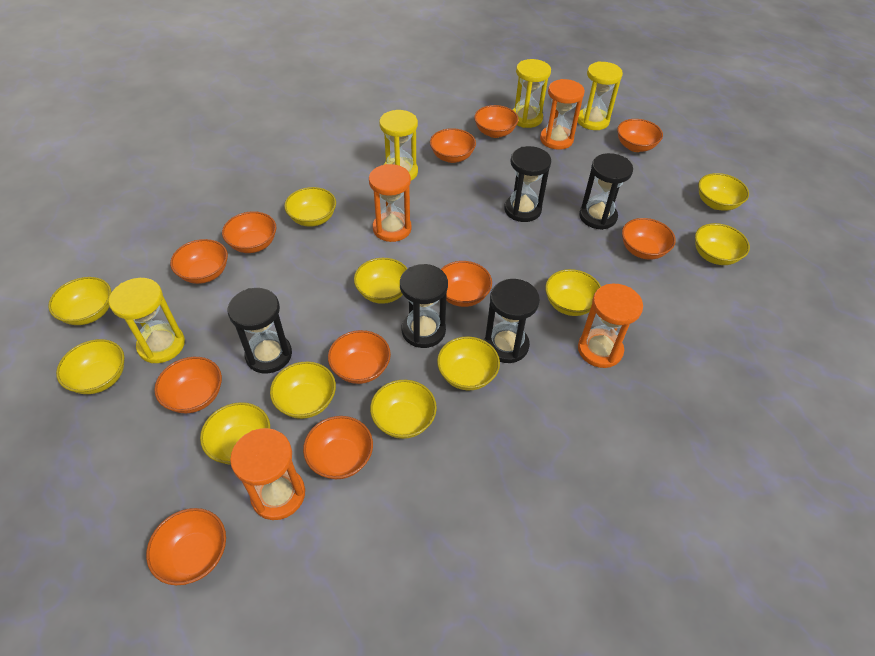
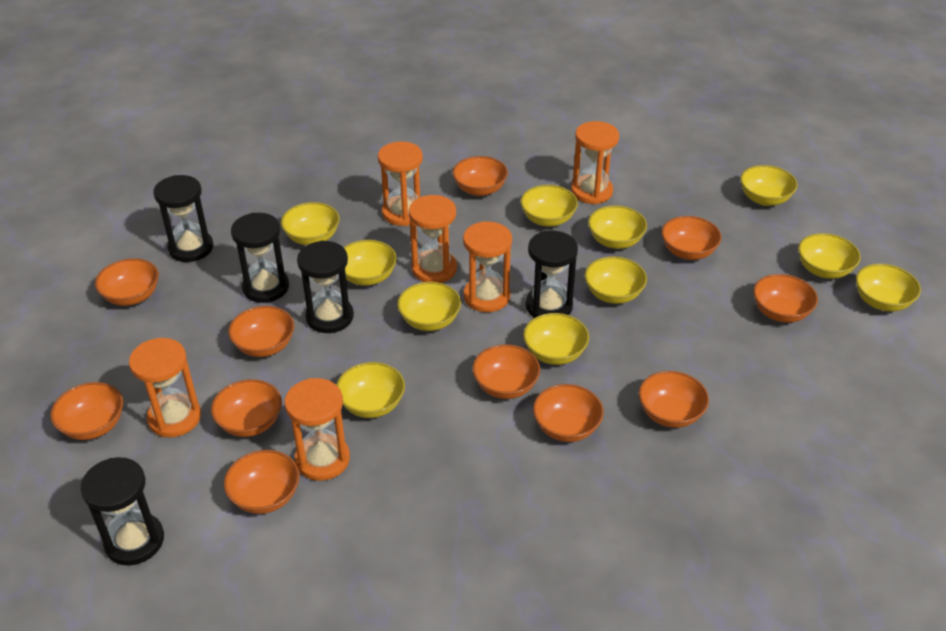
orange hourglass: 4 -> 6
yellow hourglass: 4 -> 0

